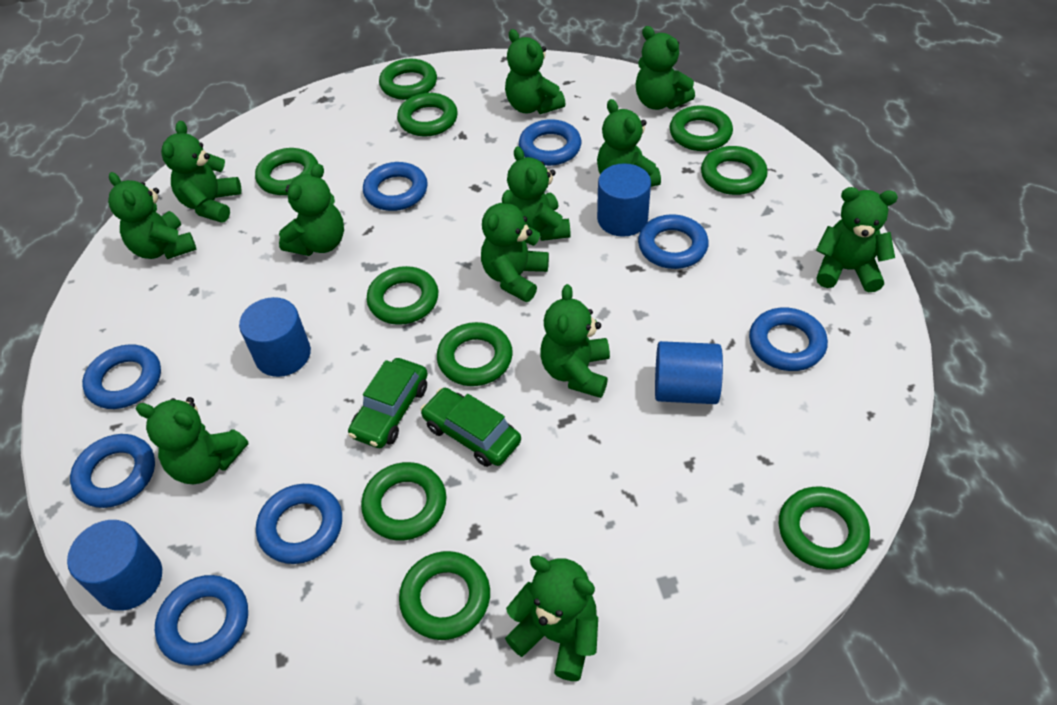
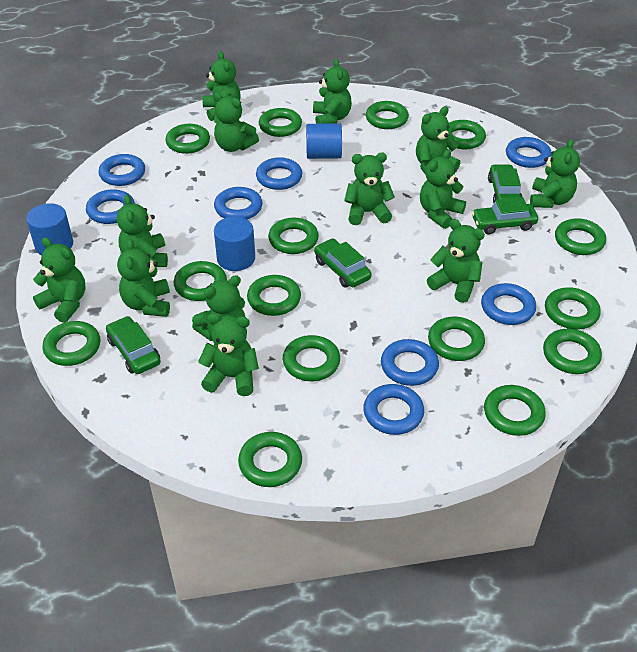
blue cylinder: 4 -> 3
green car: 2 -> 4
green ring: 10 -> 15
green teddy bear: 12 -> 13

